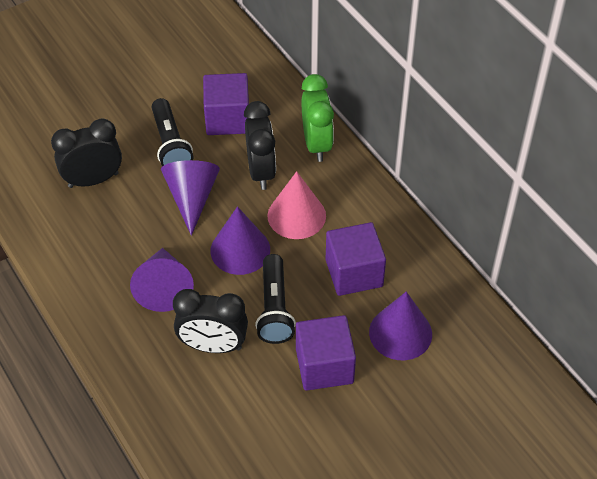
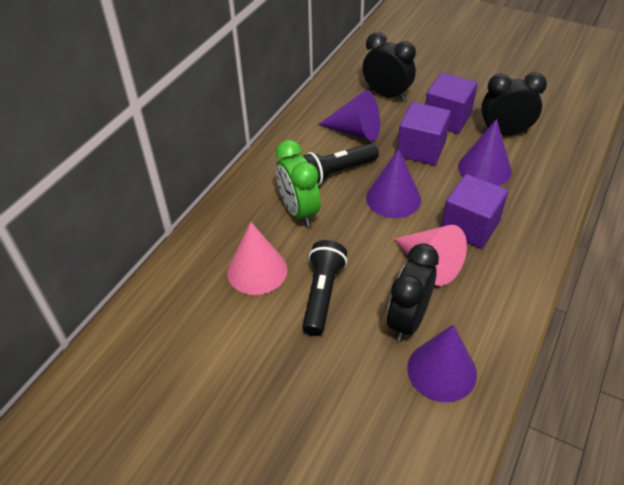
pink cone: 1 -> 2

